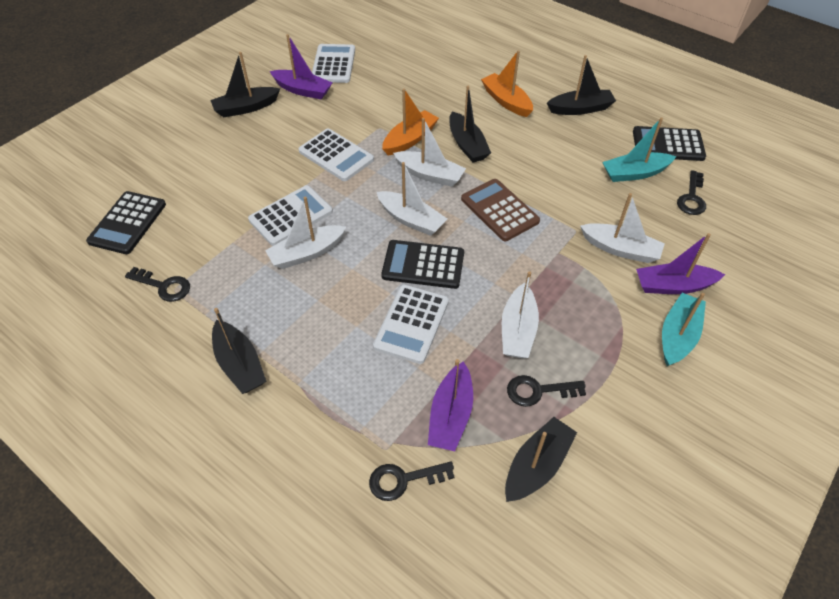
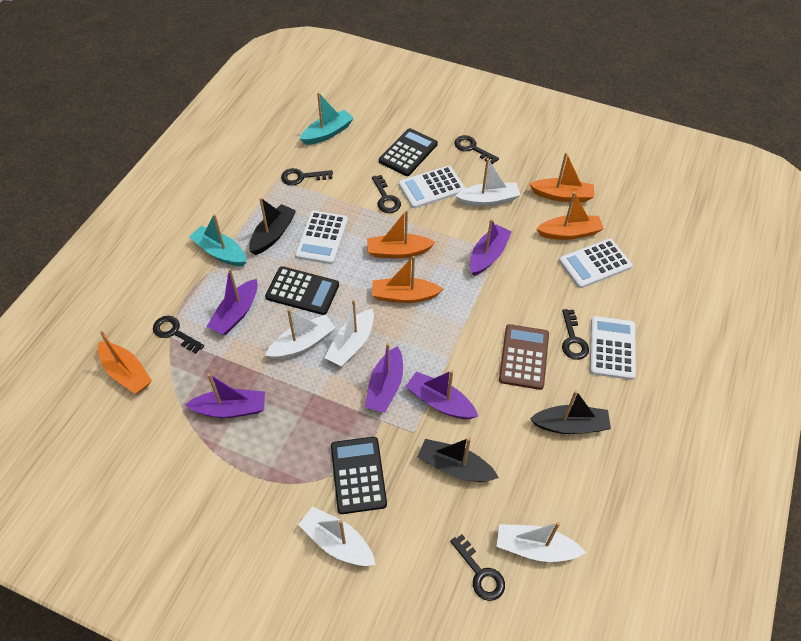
black boat: 5 -> 3
black key: 4 -> 6
orange boat: 2 -> 5
purple boat: 3 -> 5

